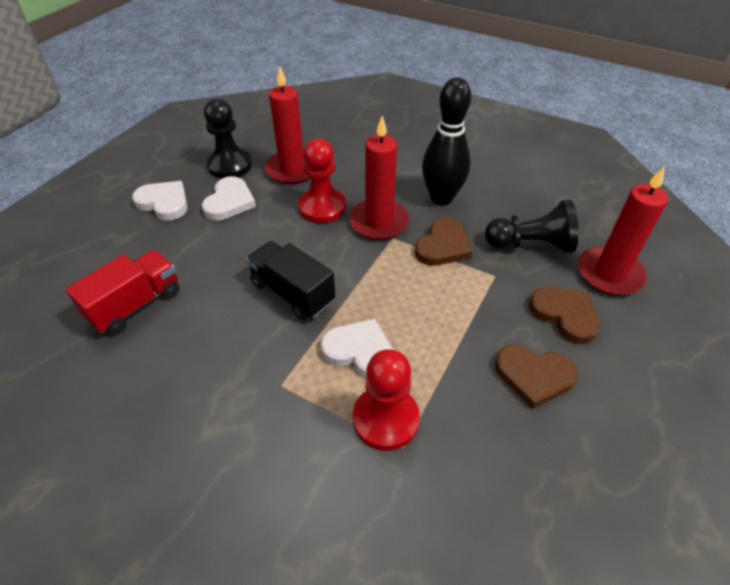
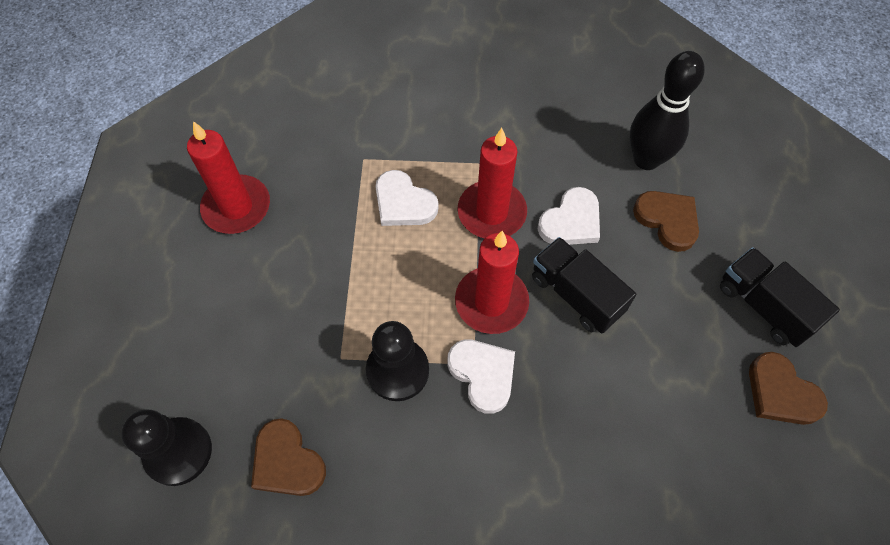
black truck: 1 -> 2
red pawn: 2 -> 0
red truck: 1 -> 0

